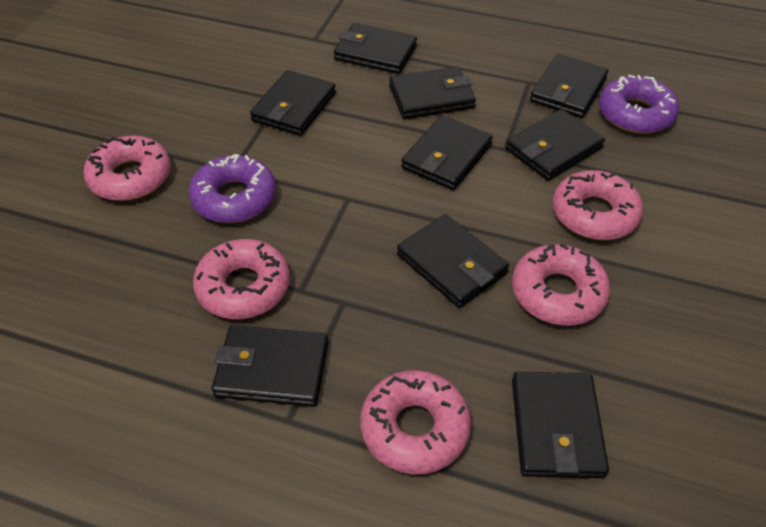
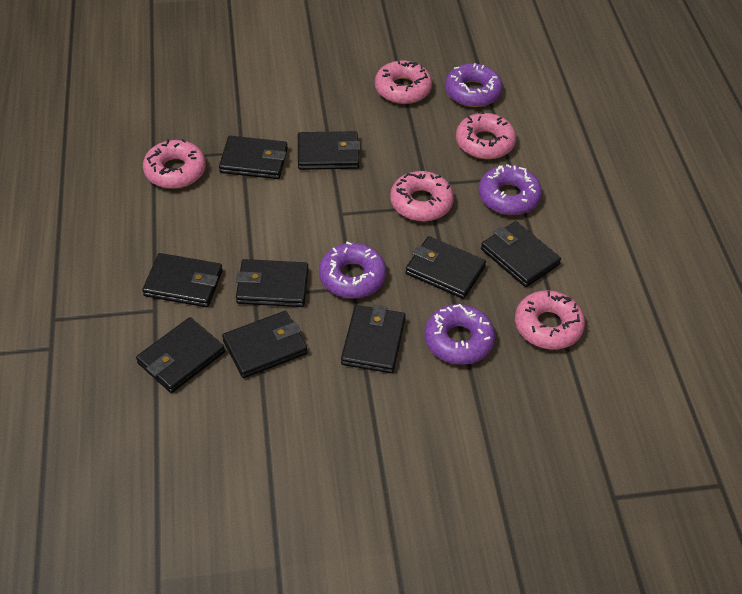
purple donut: 2 -> 4

